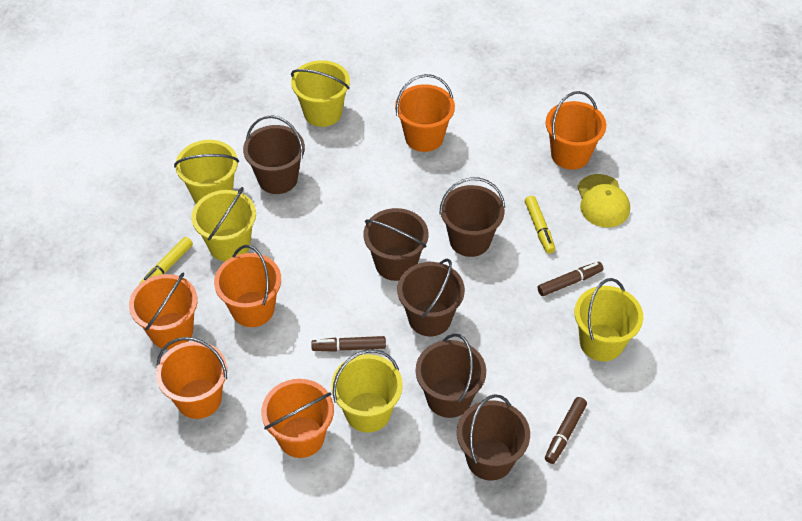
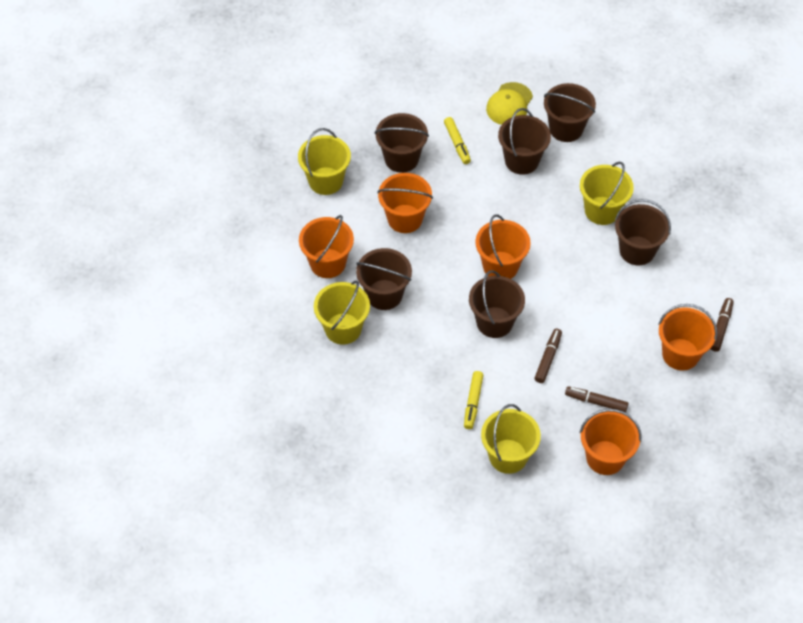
orange bucket: 6 -> 5
yellow bucket: 5 -> 4

